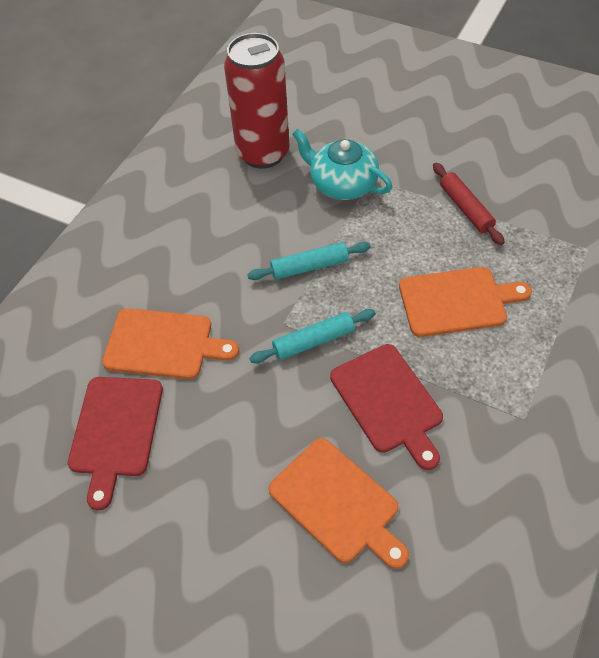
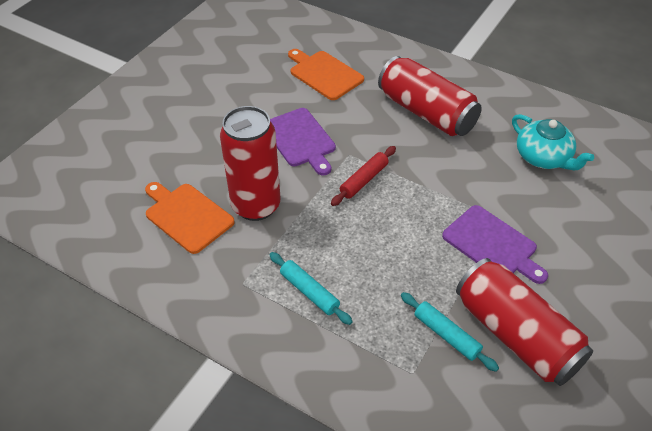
orange cutting board: 3 -> 2
purple cutting board: 0 -> 2
red can: 1 -> 3
red cutting board: 2 -> 0

